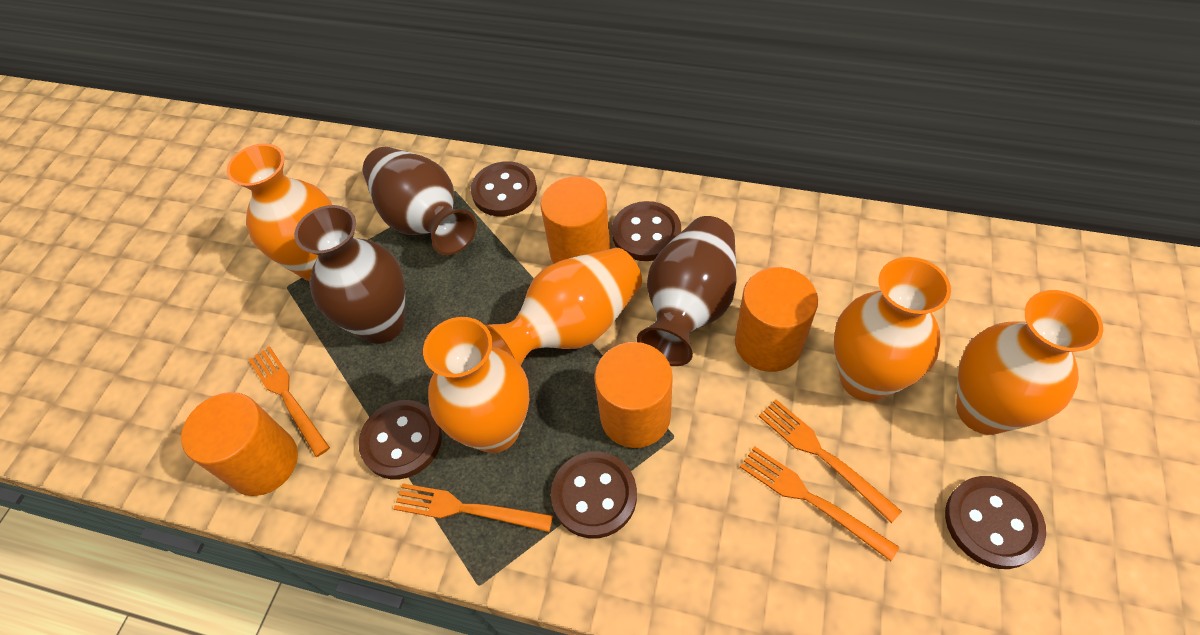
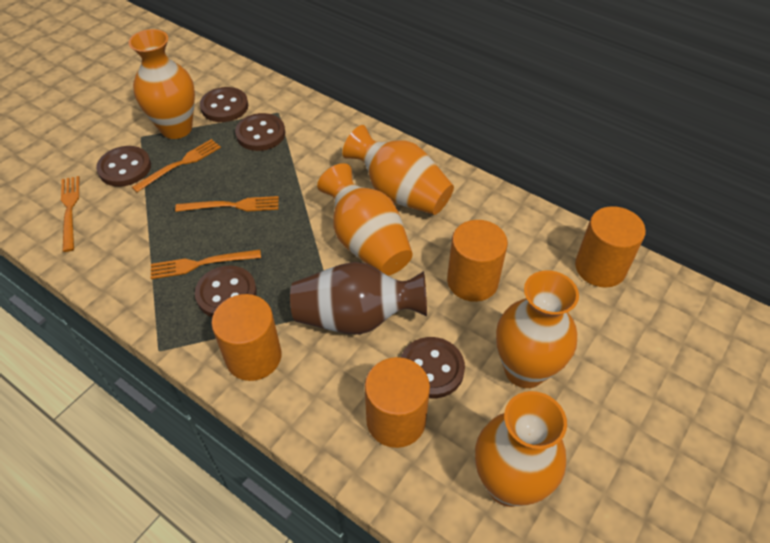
brown vase: 3 -> 1

